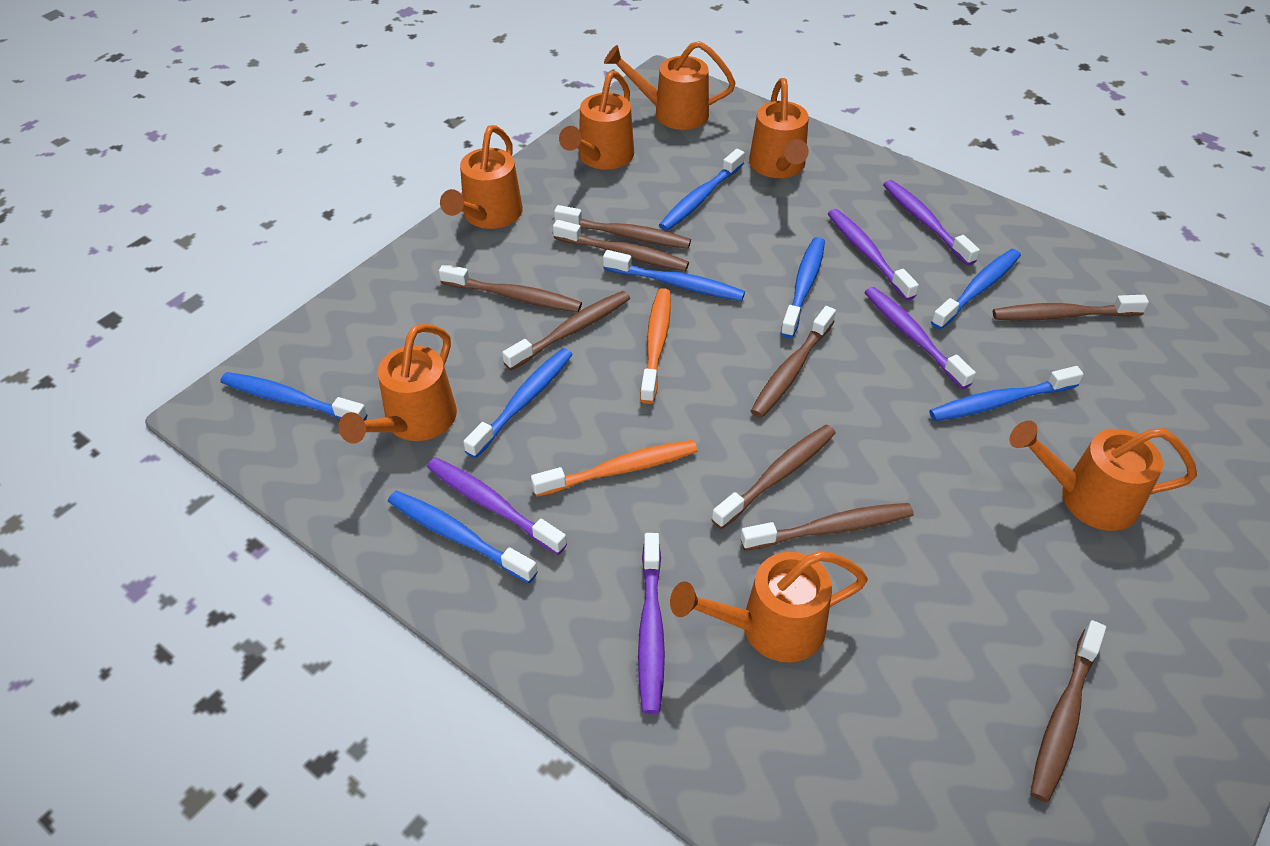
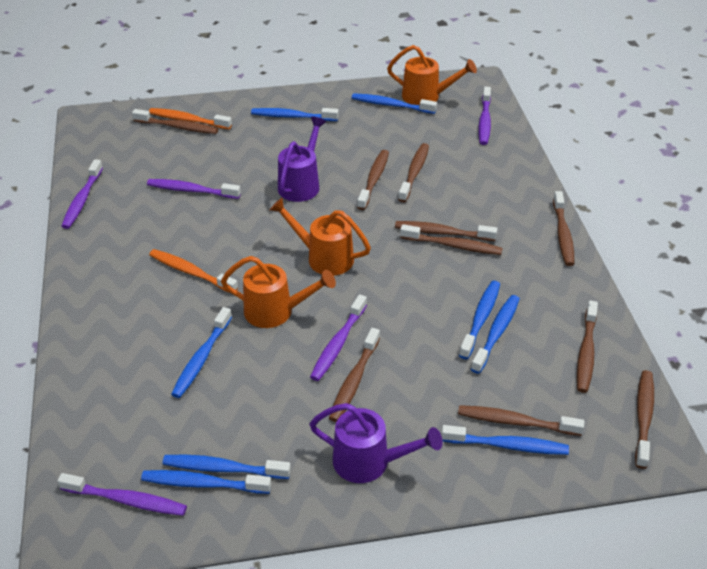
brown toothbrush: 9 -> 10
orange watering can: 7 -> 3
purple watering can: 0 -> 2

